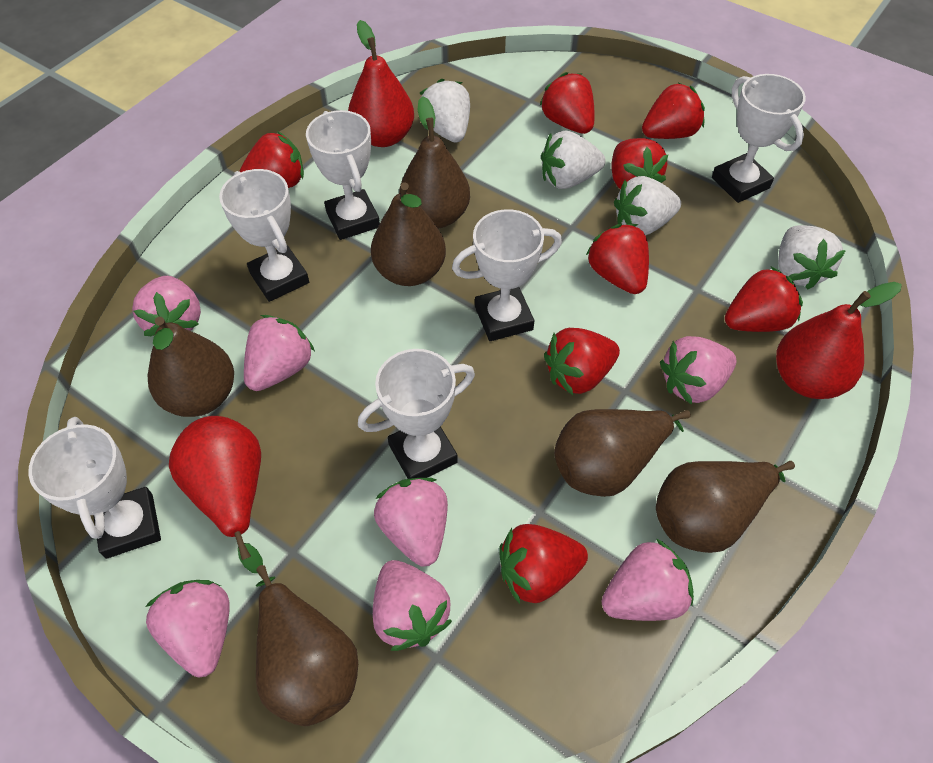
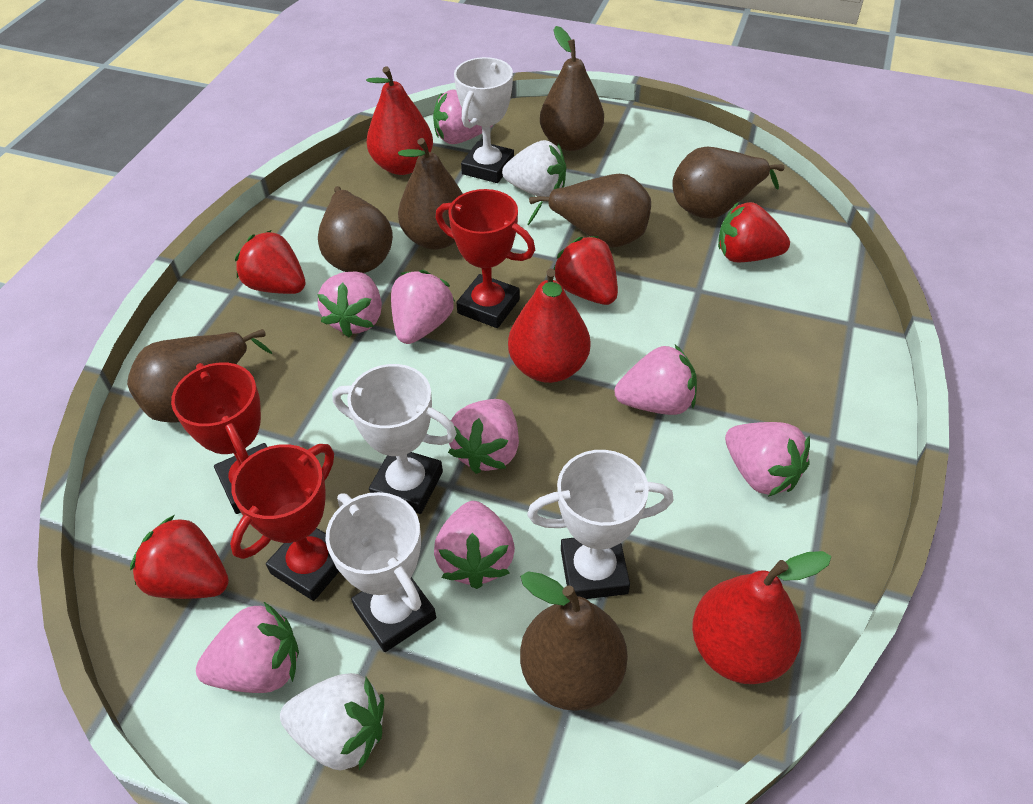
brown pear: 6 -> 7
pink strawberry: 7 -> 8
red strawberry: 8 -> 4
red trophy: 0 -> 3
white strawberry: 4 -> 2
white trophy: 6 -> 4

